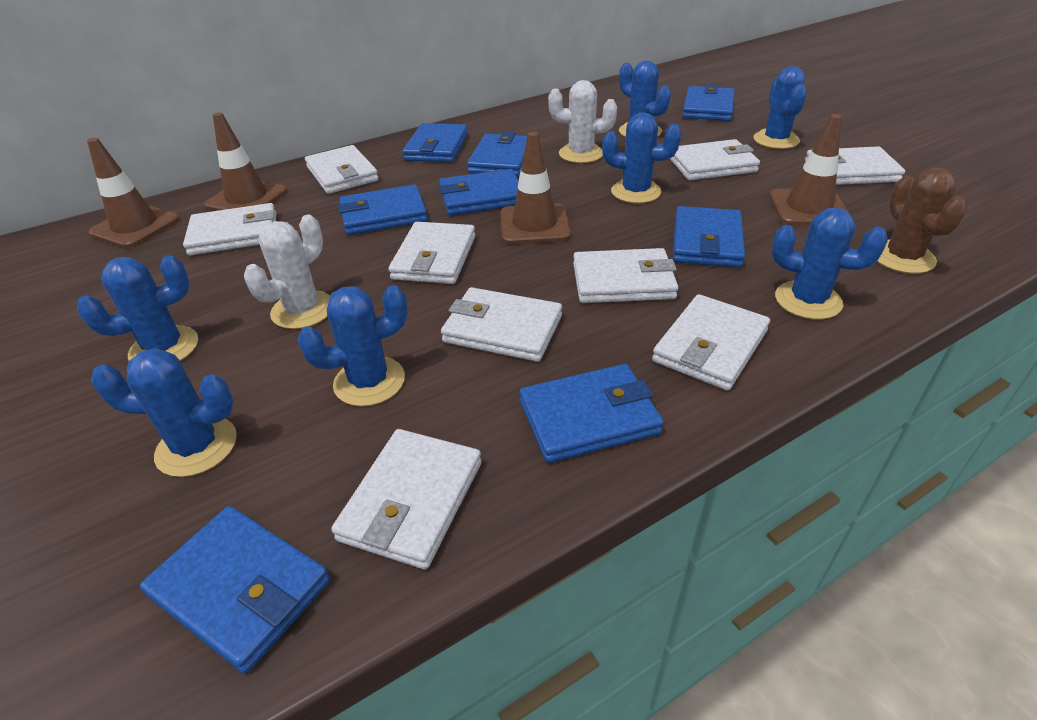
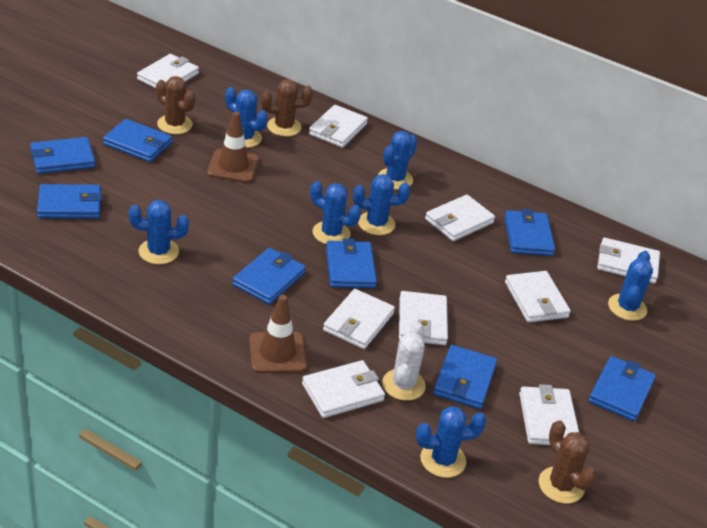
brown cactus: 1 -> 3
brown traffic cone: 4 -> 2
white cactus: 2 -> 1

